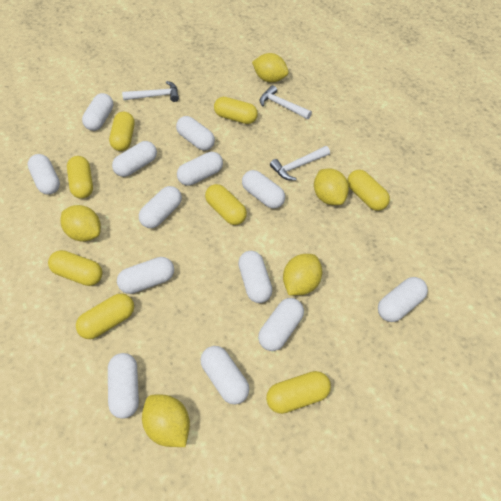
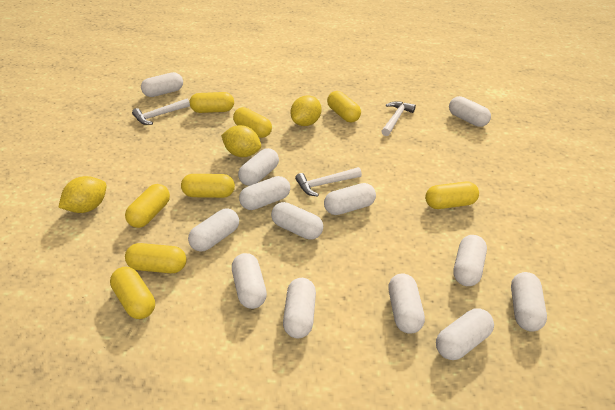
yellow lemon: 5 -> 3

